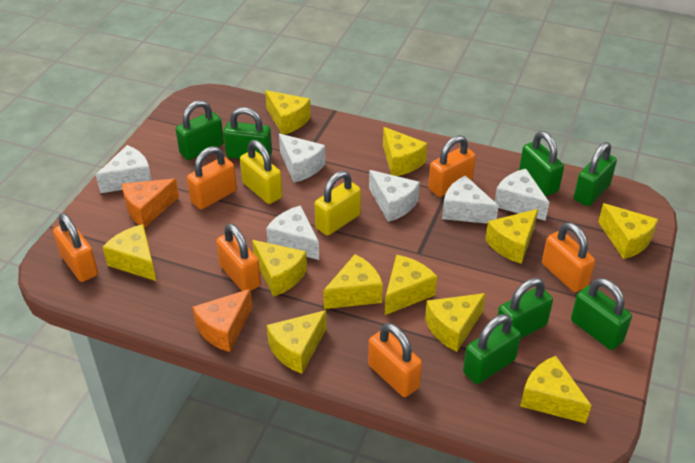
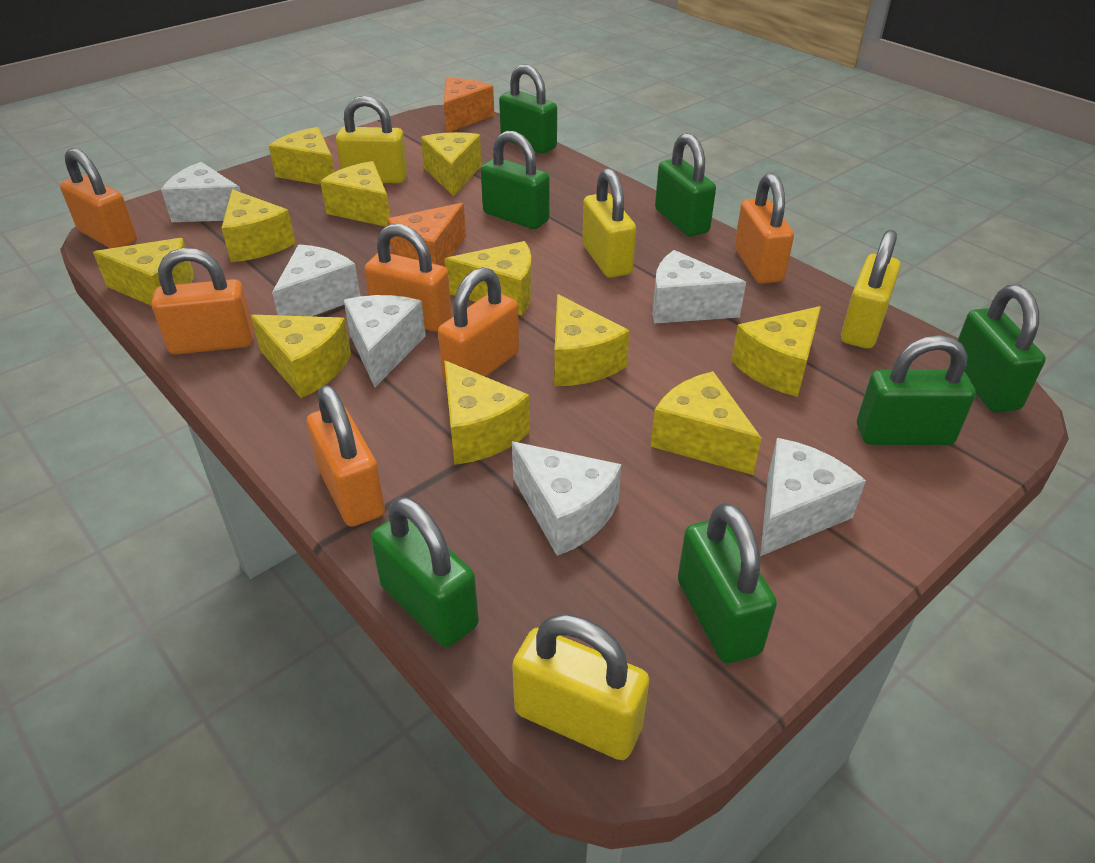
yellow padlock: 2 -> 4

